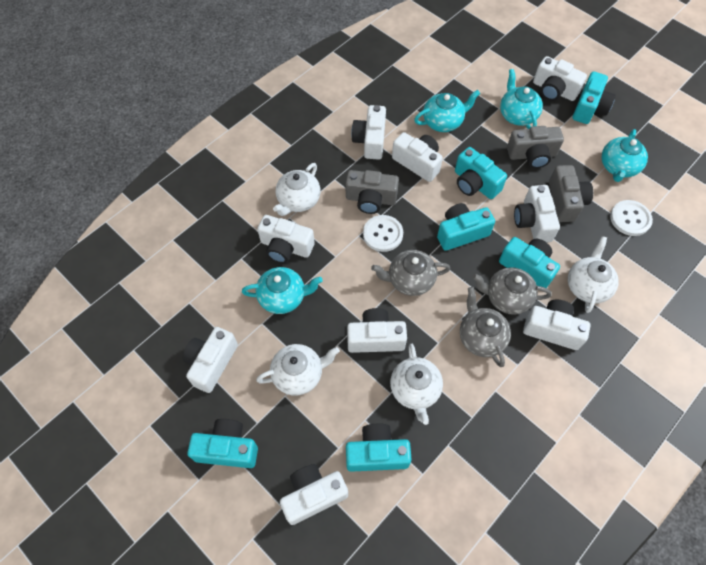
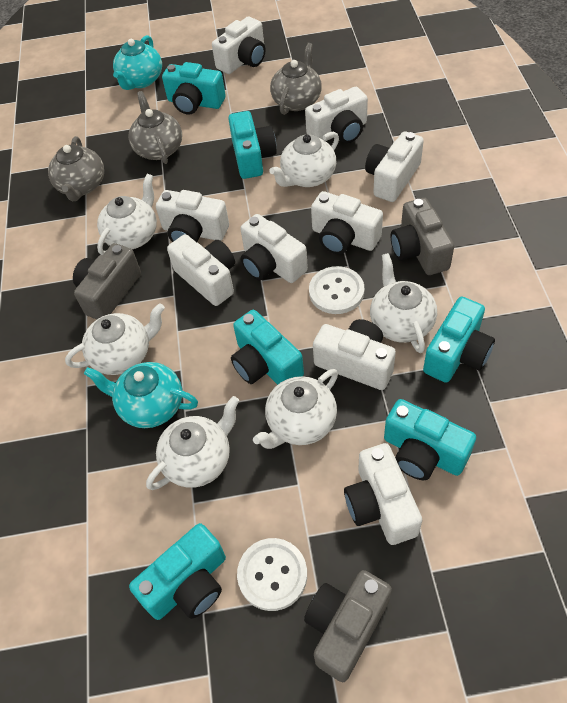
turquoise teapot: 4 -> 2
white teapot: 4 -> 6

